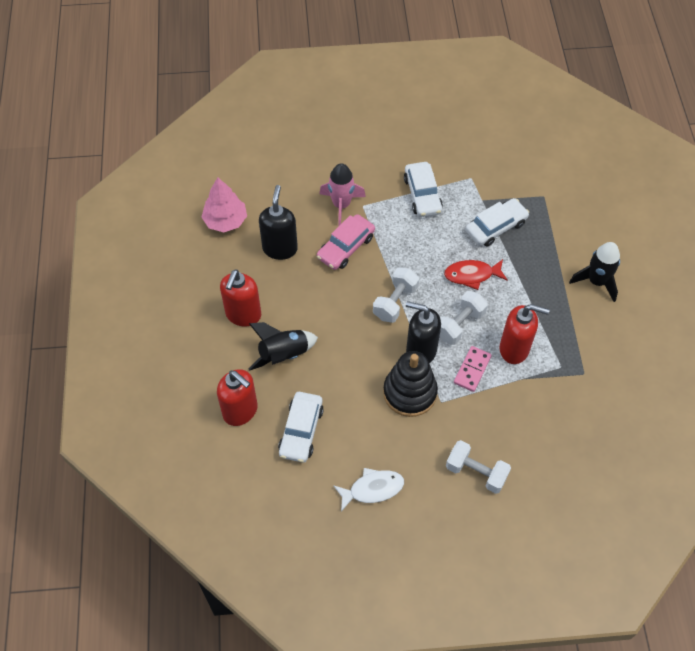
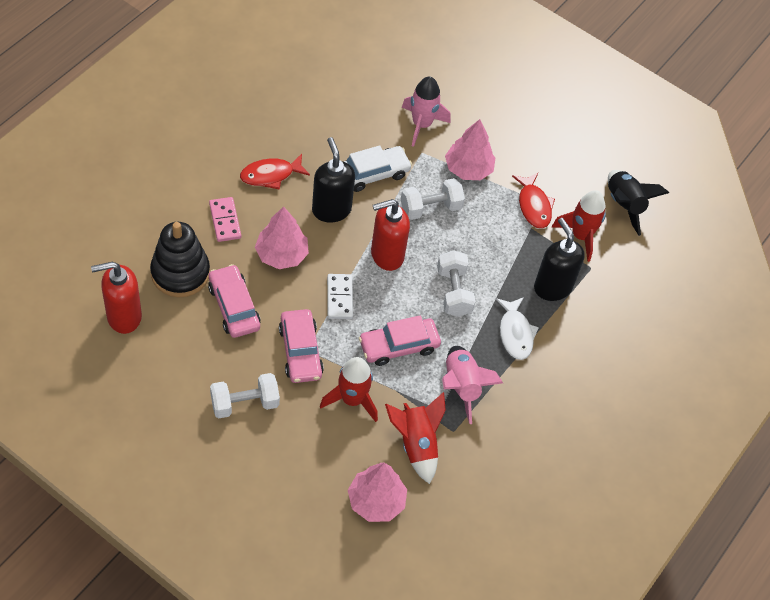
black rocket: 2 -> 1
pink car: 1 -> 3
pink rocket: 1 -> 2
pink tree: 1 -> 3
red fish: 1 -> 2
red rocket: 0 -> 3
red soap dispenser: 3 -> 2
white car: 3 -> 1
white domino: 0 -> 1

